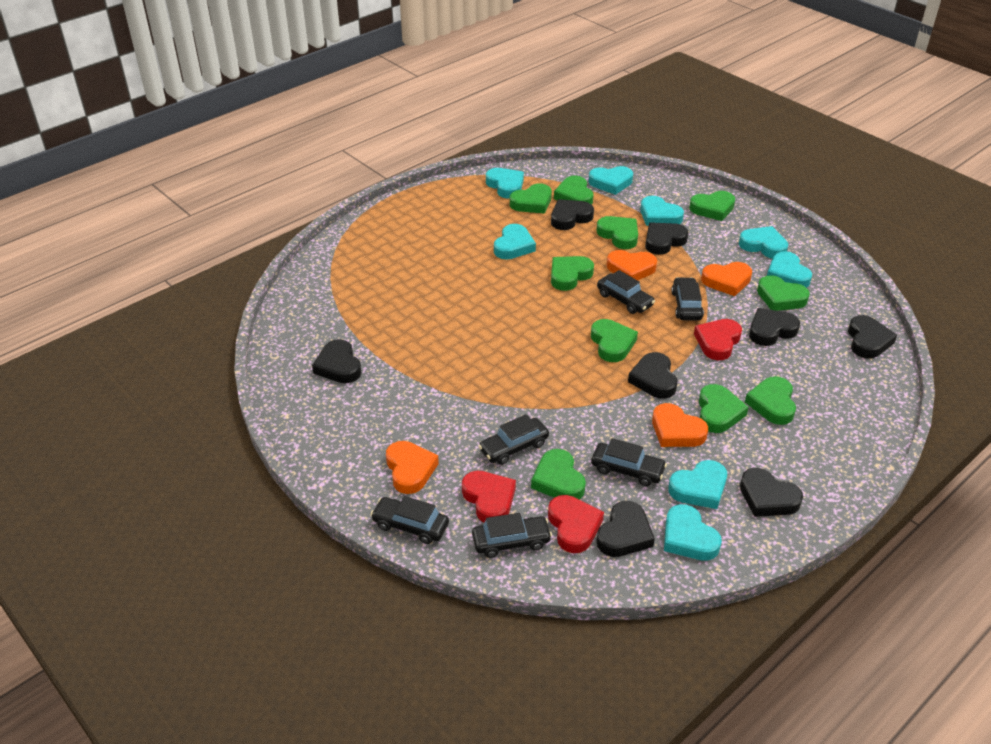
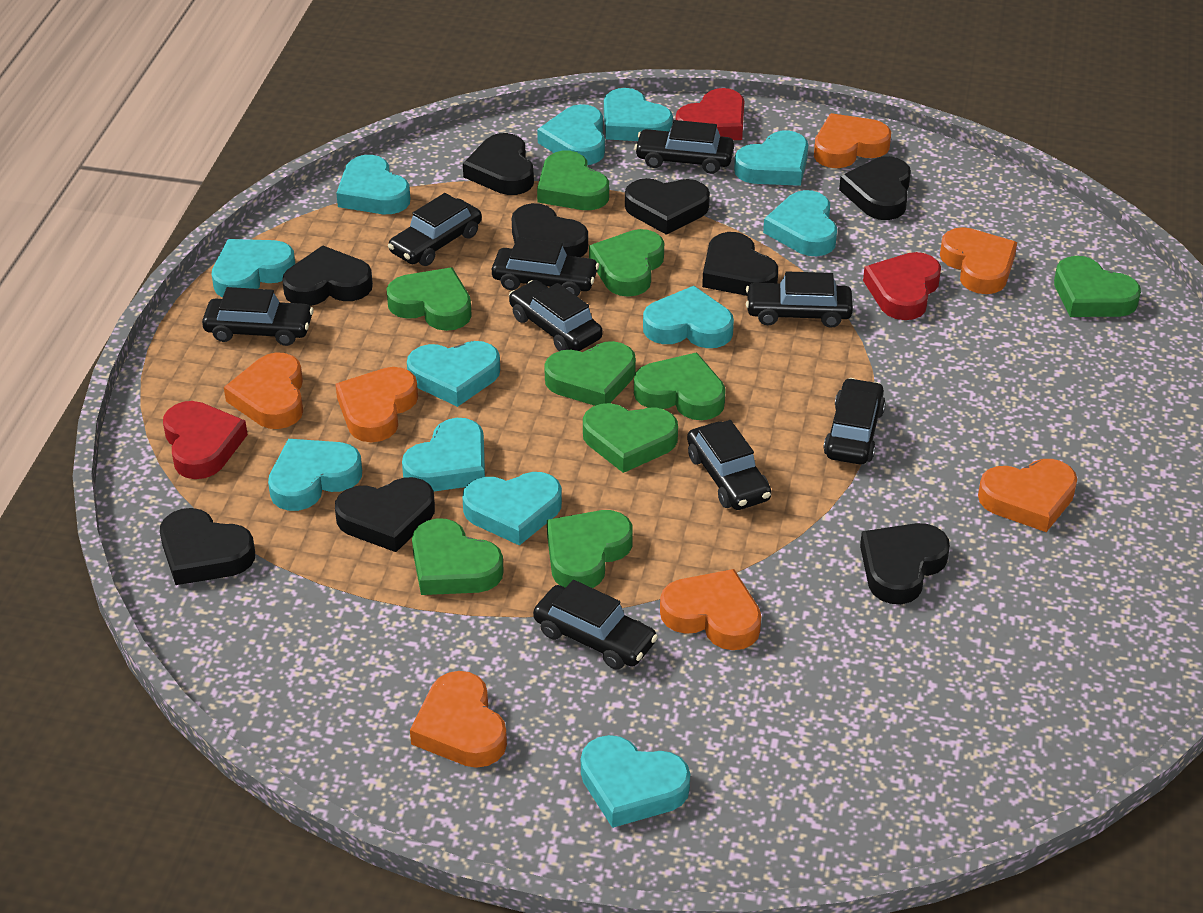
black car: 6 -> 9
black heart: 8 -> 9
green heart: 10 -> 9
orange heart: 4 -> 7
turquoise heart: 8 -> 12

